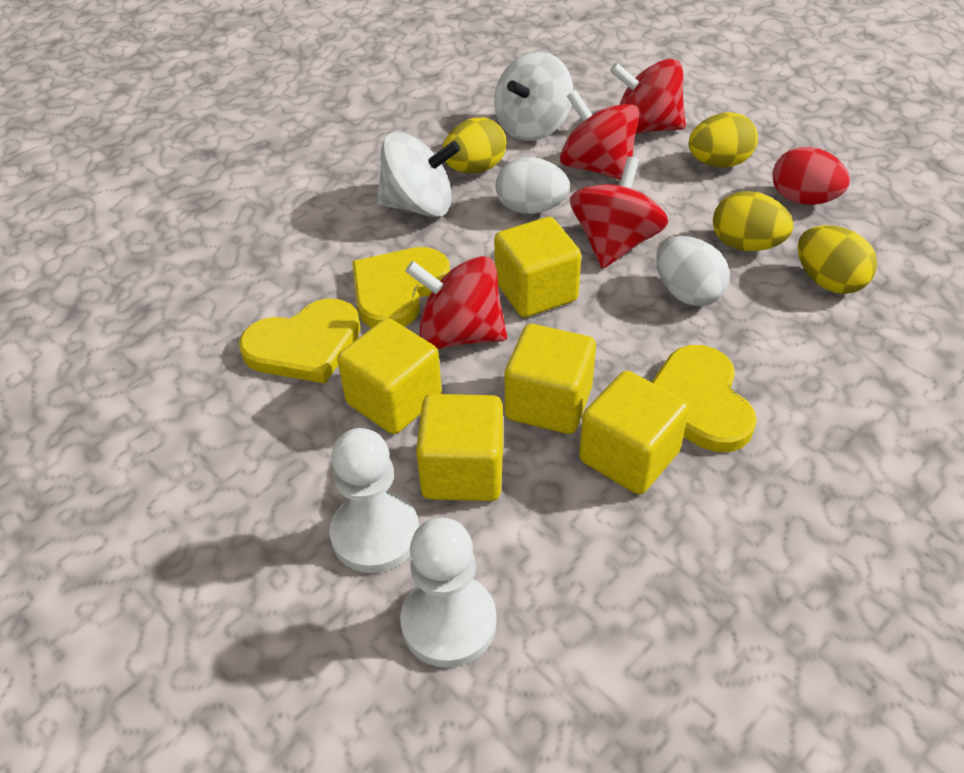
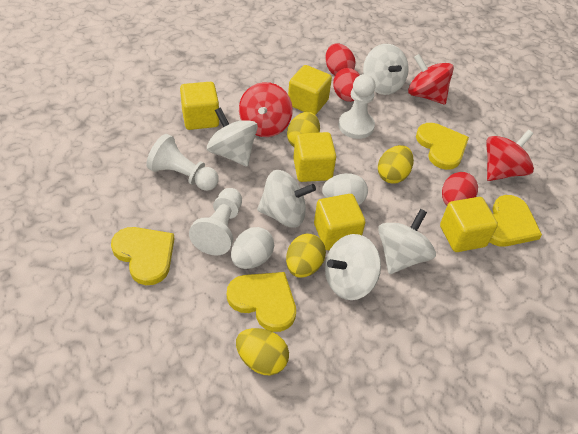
red egg: 1 -> 3
red spinning top: 4 -> 3
white pawn: 2 -> 3
white spinning top: 2 -> 5
yellow heart: 3 -> 4

